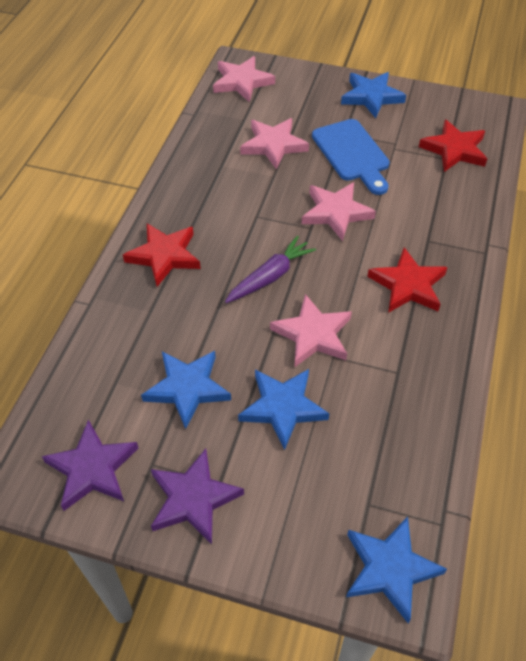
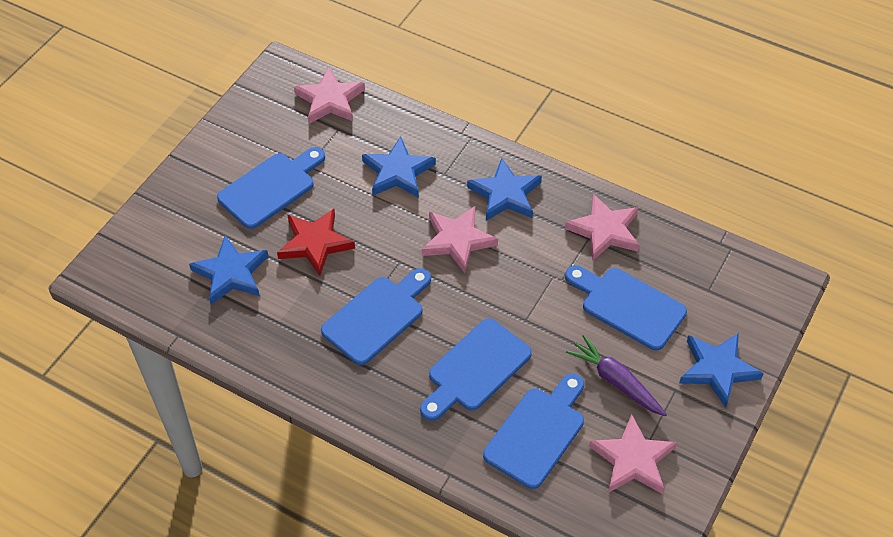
blue cutting board: 1 -> 5
purple star: 2 -> 0
red star: 3 -> 1

